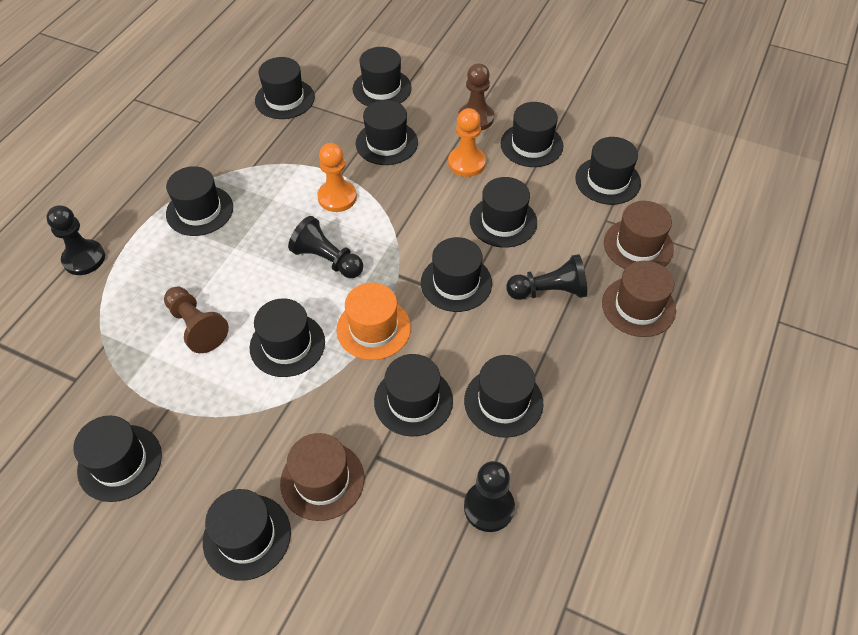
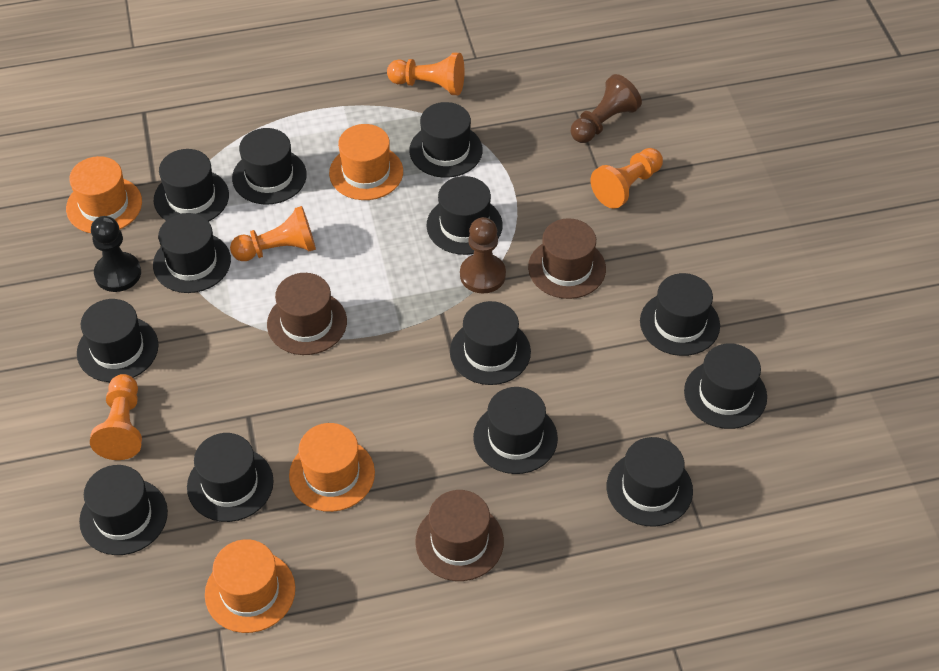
black pawn: 4 -> 1
orange hat: 1 -> 4
orange pawn: 2 -> 4

